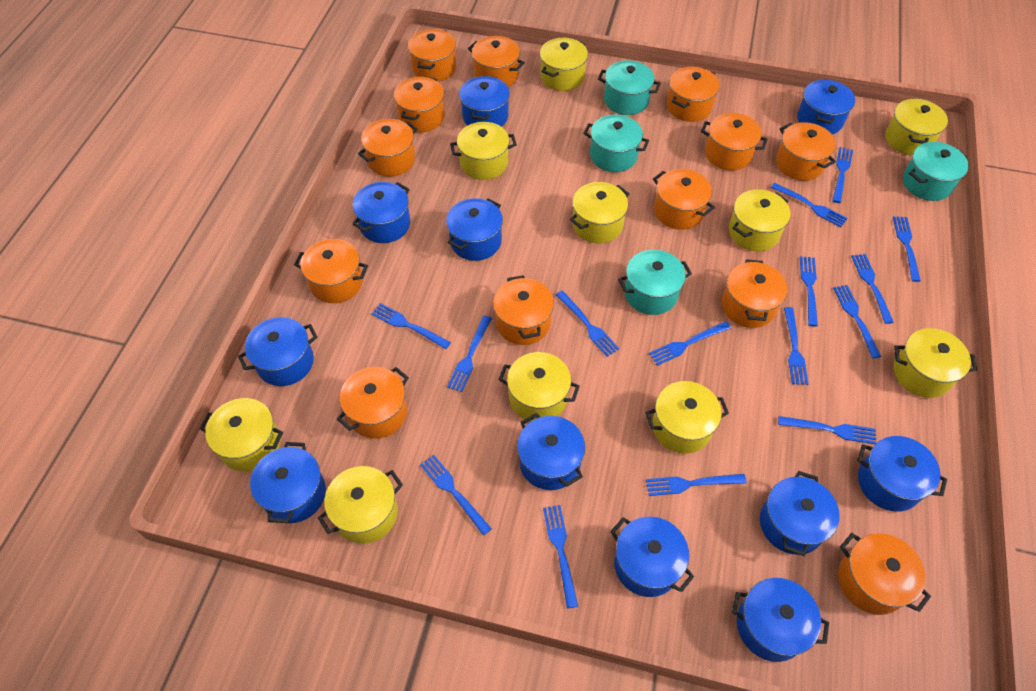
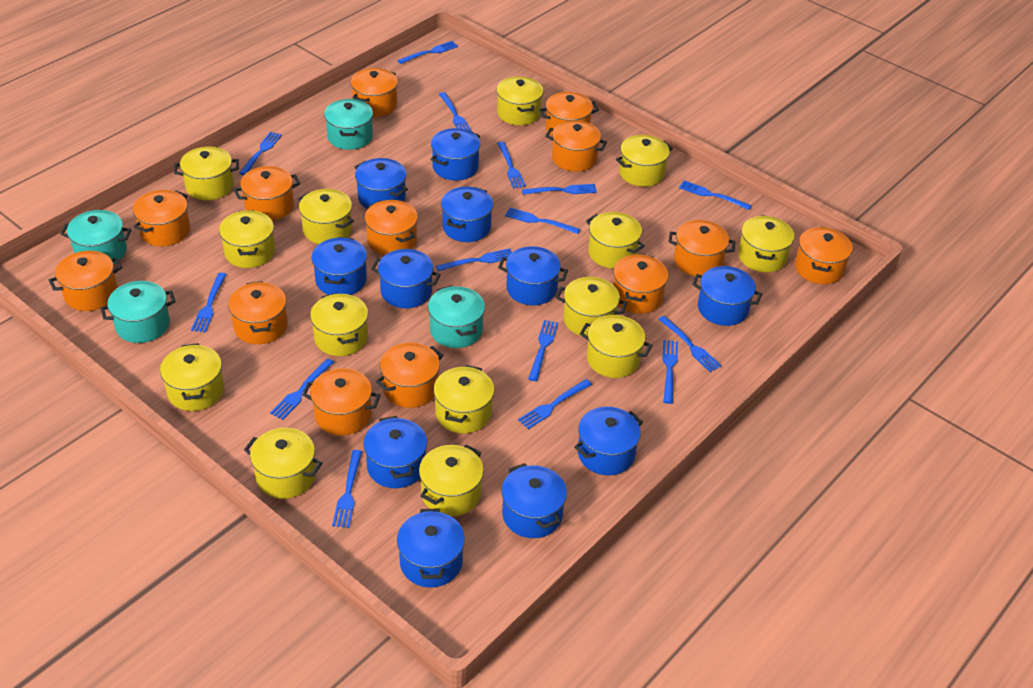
yellow pot: 10 -> 14

